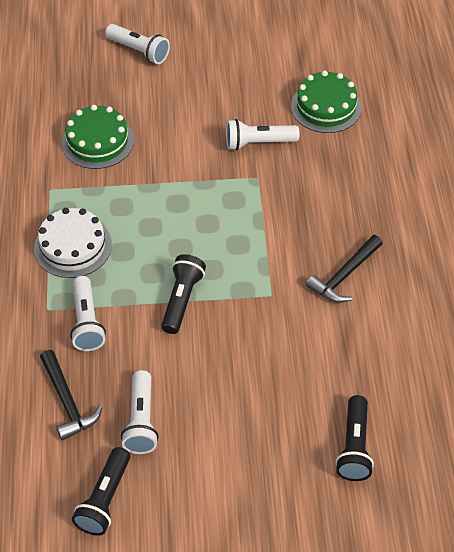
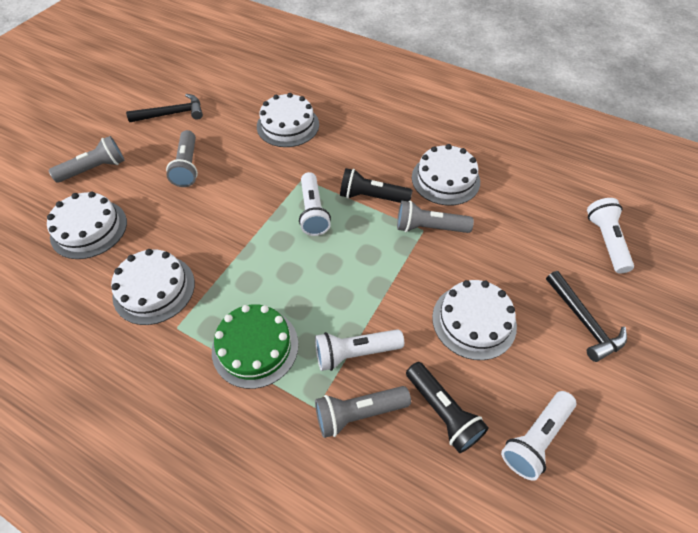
black flashlight: 3 -> 2
green cake: 2 -> 1
grey flashlight: 0 -> 4
white cake: 1 -> 5

